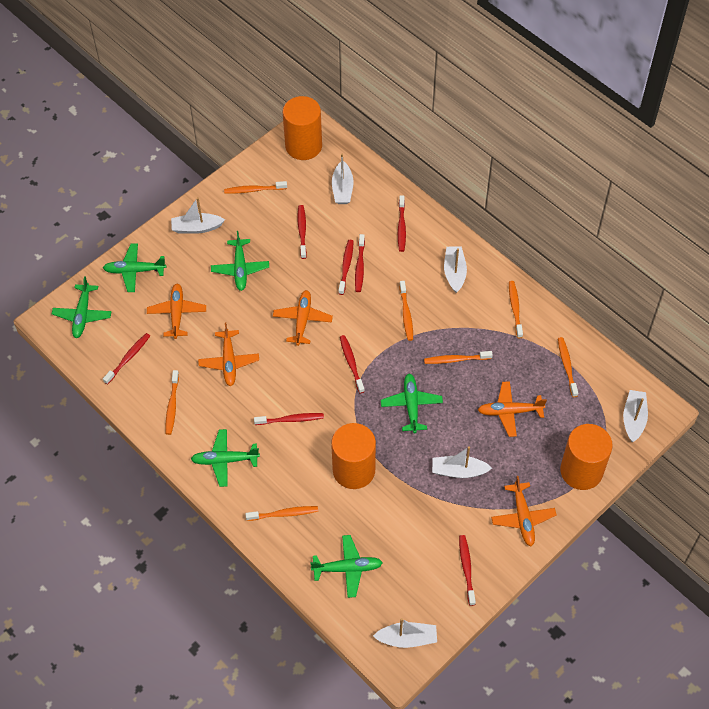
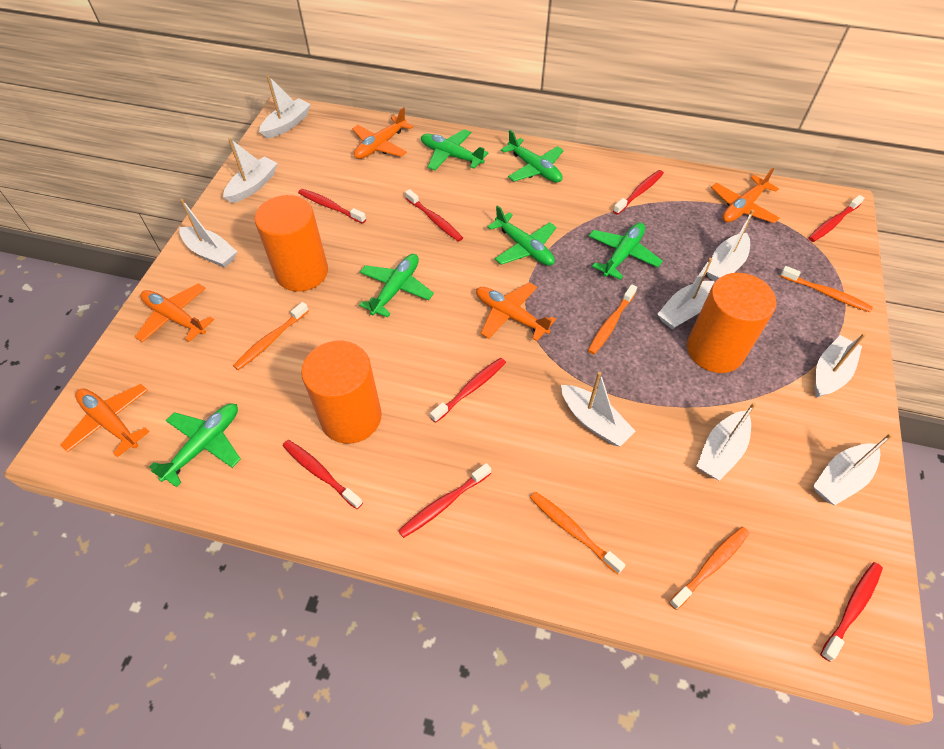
orange toothbrush: 7 -> 5
white boat: 6 -> 9

